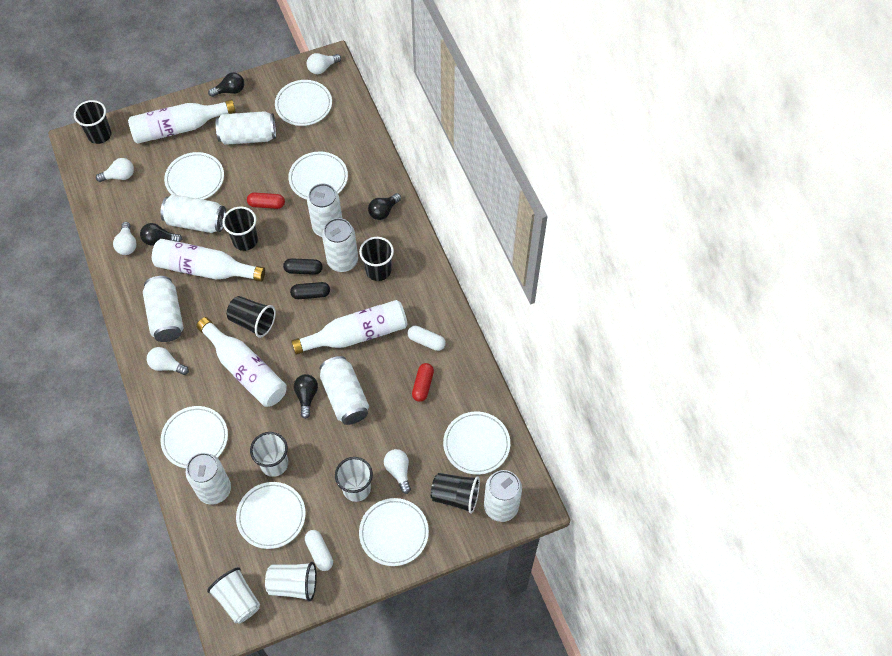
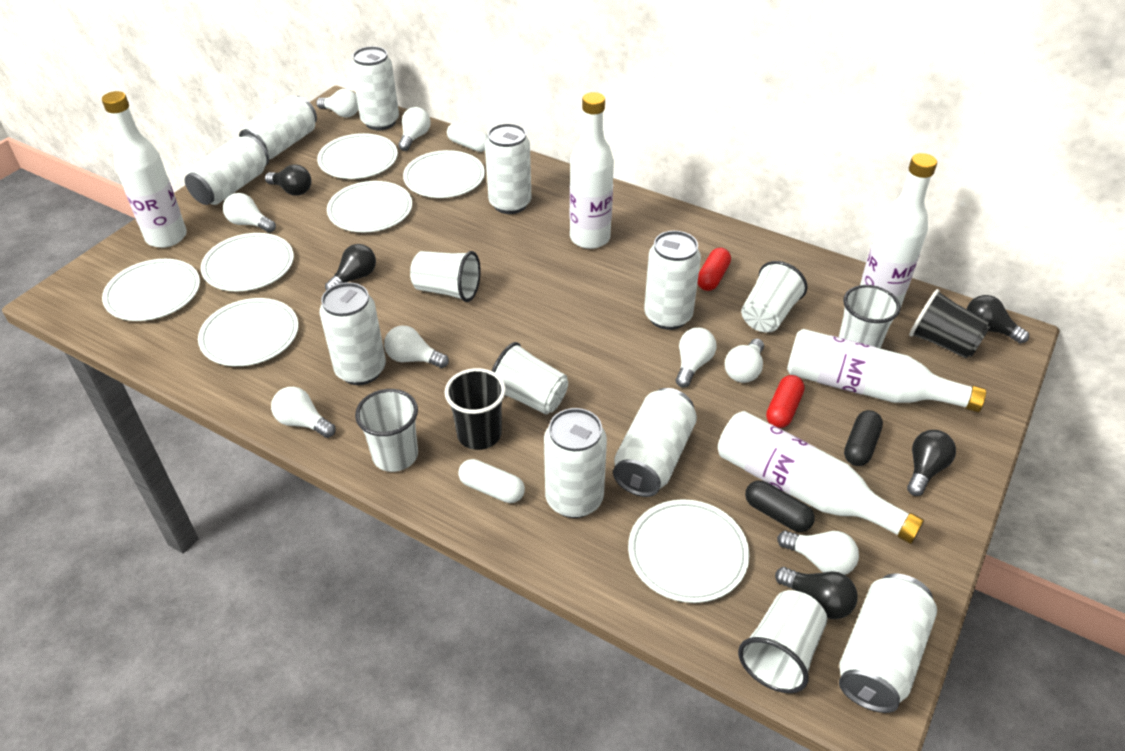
black cup: 5 -> 2
black light bulb: 4 -> 5
white bottle: 4 -> 5
white can: 8 -> 9
white cup: 4 -> 6
white light bulb: 5 -> 8

